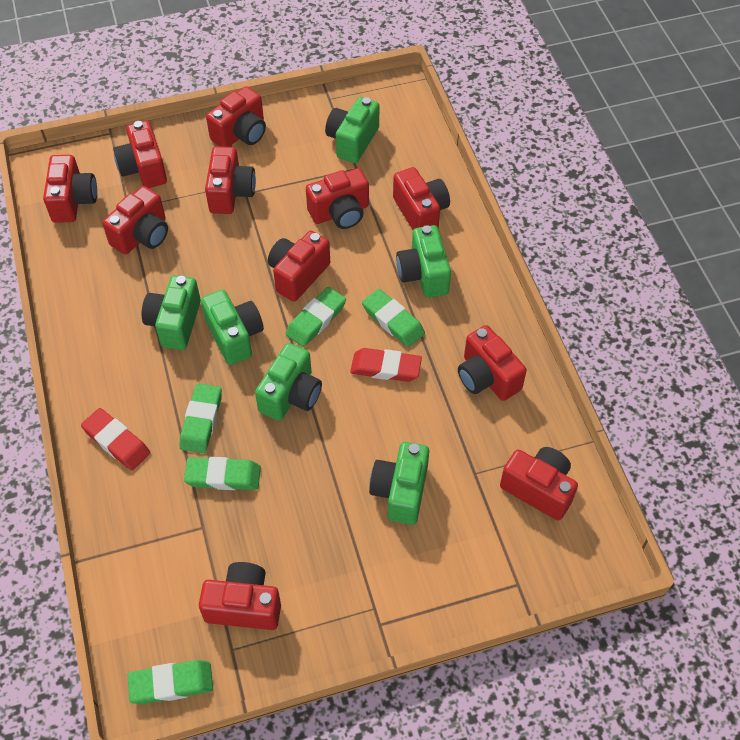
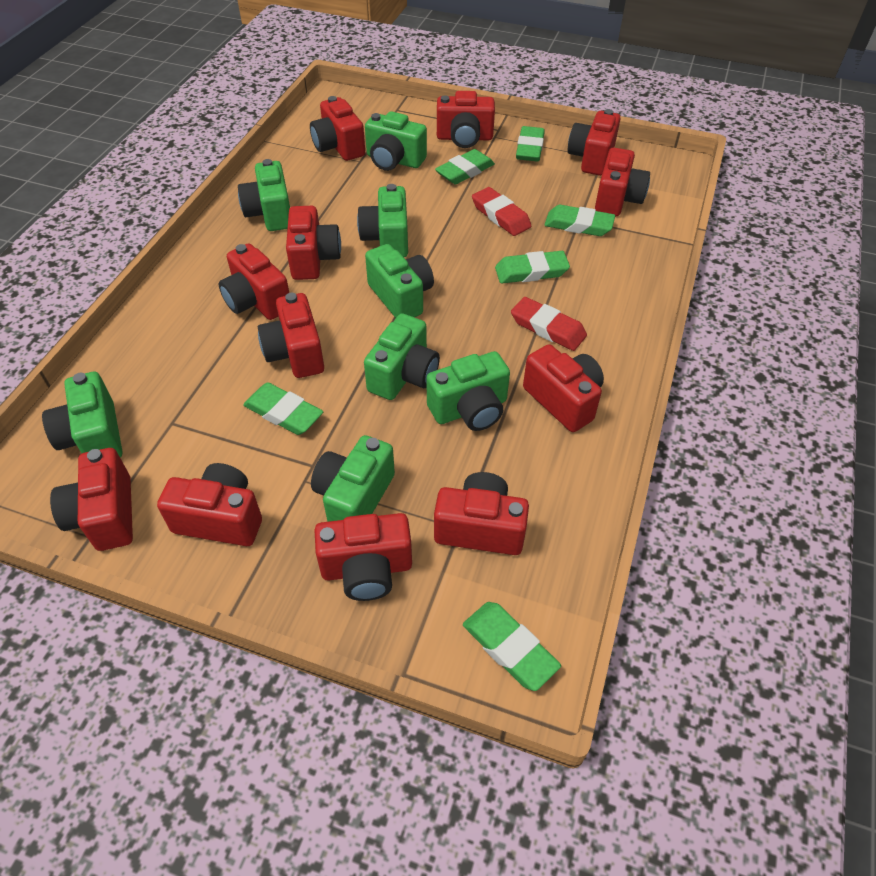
green camera: 6 -> 8
green eraser: 5 -> 6
red camera: 11 -> 12

